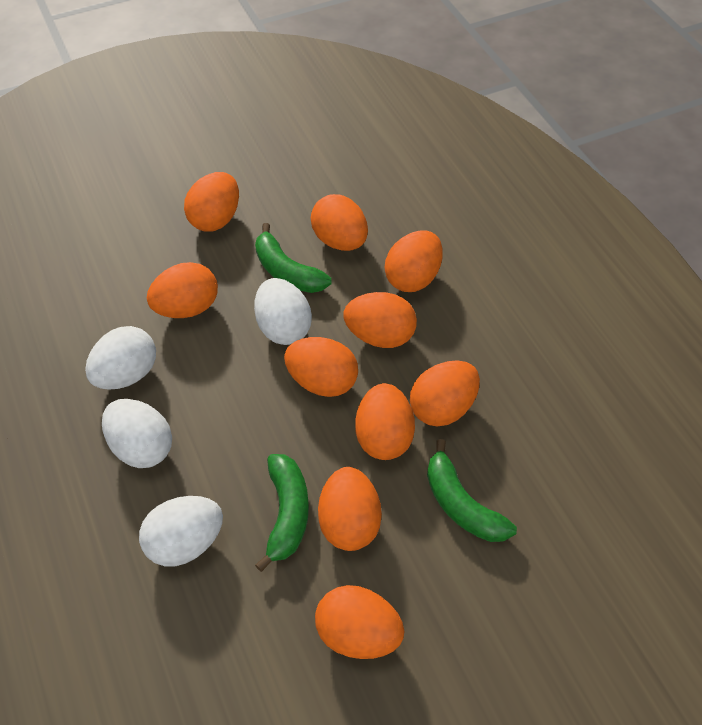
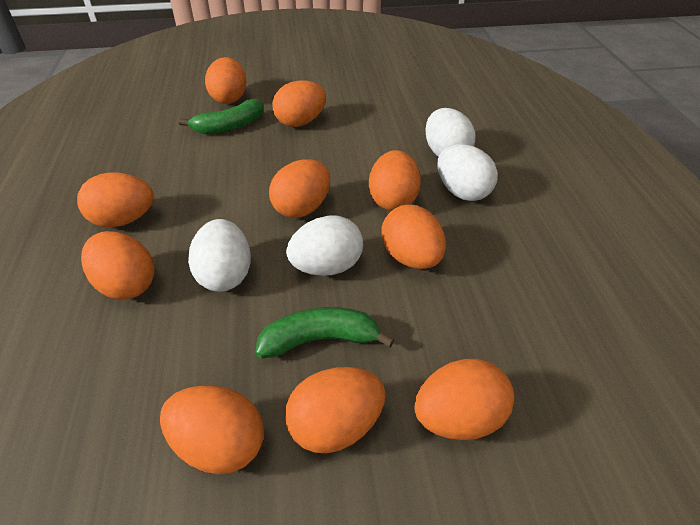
green banana: 3 -> 2

